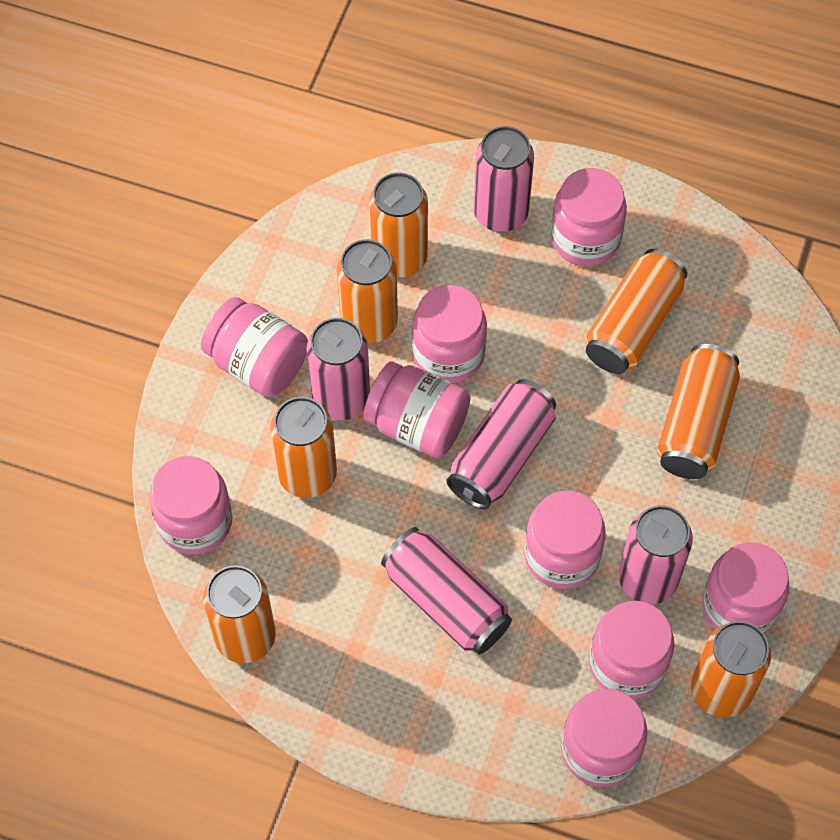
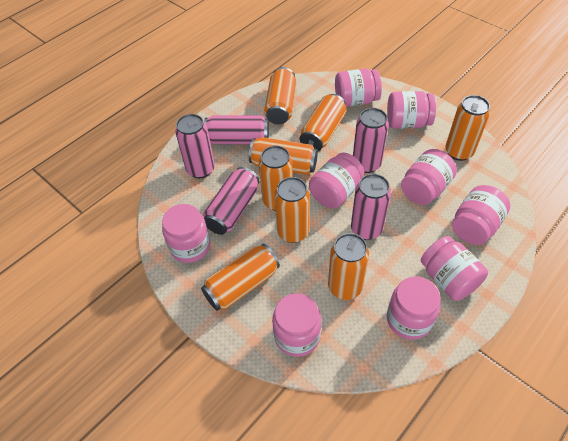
orange can: 7 -> 8

